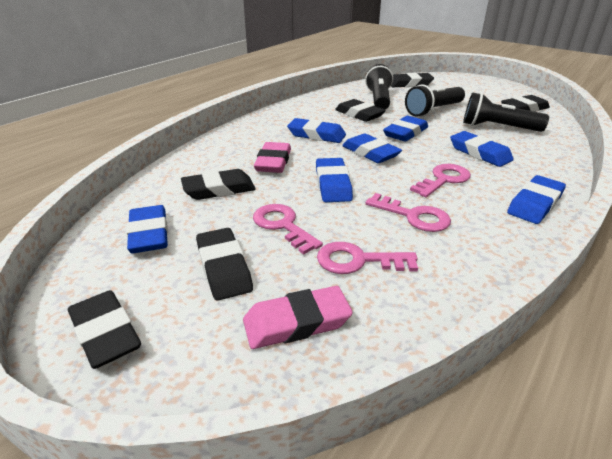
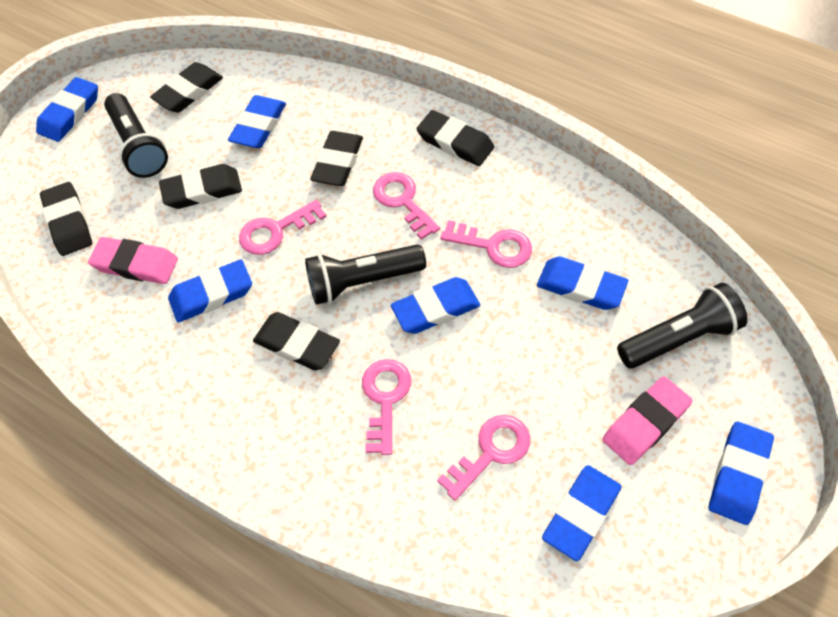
pink key: 4 -> 5

